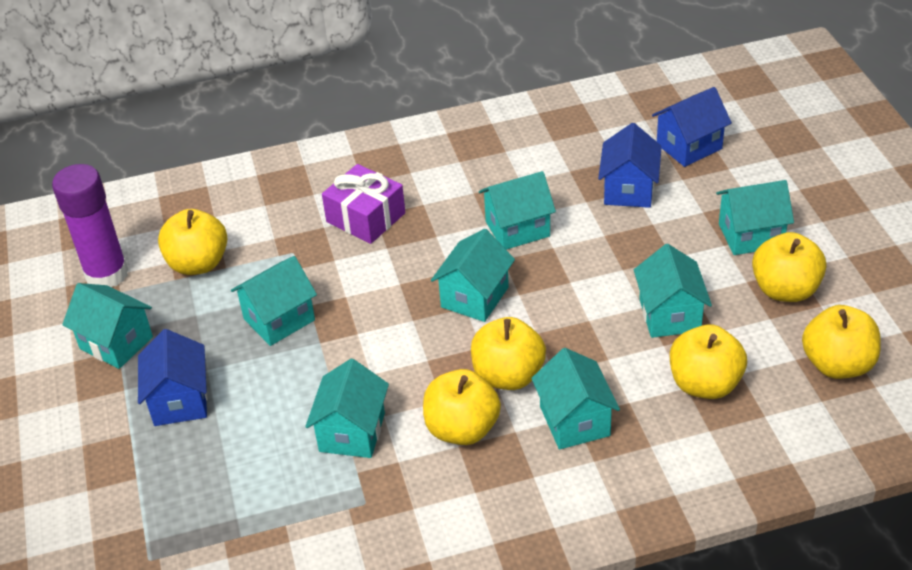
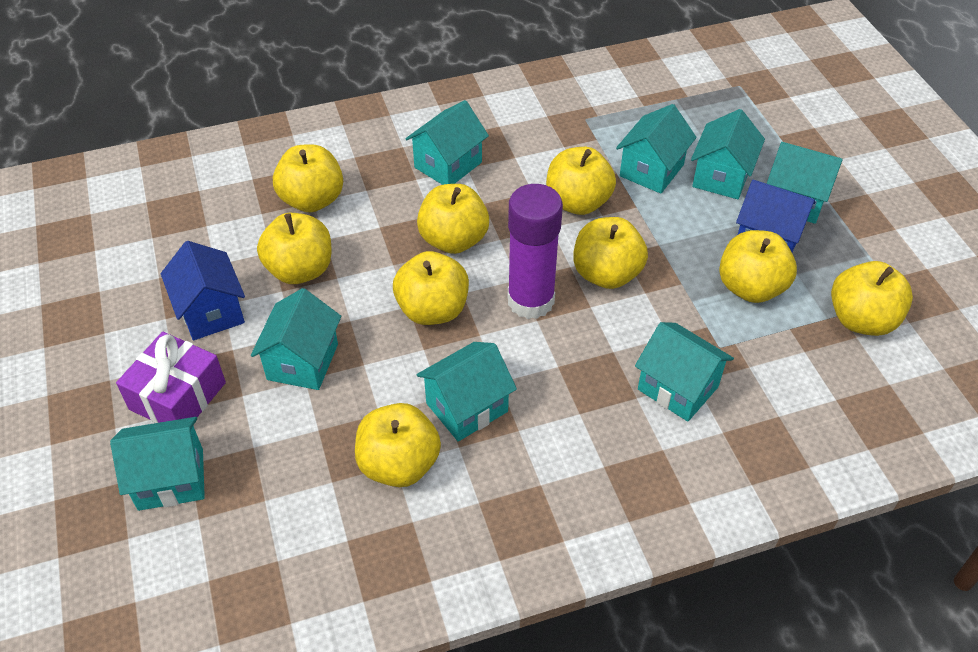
blue house: 3 -> 2
yellow apple: 6 -> 9

